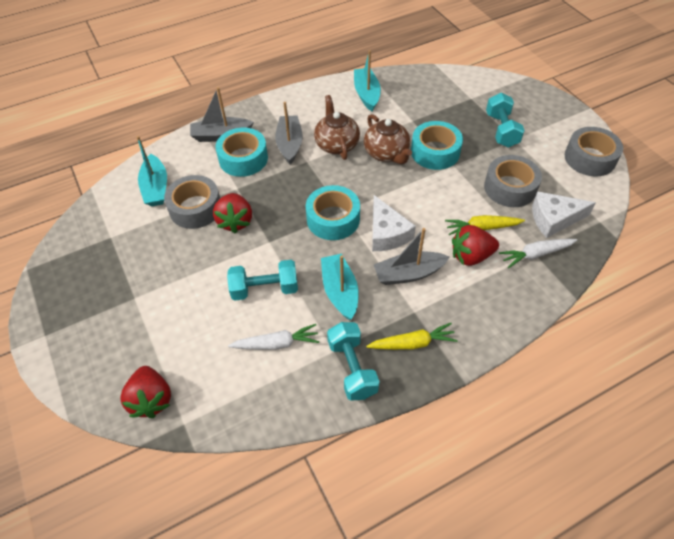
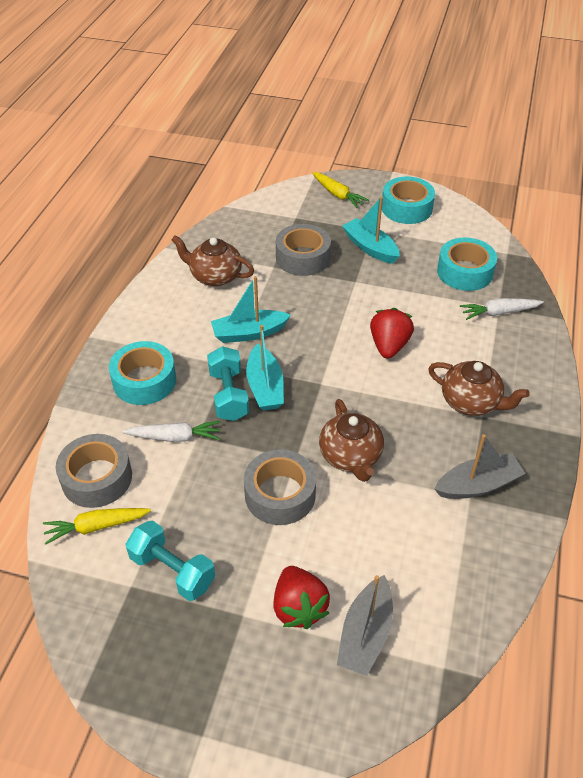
brown teapot: 2 -> 3
grey boat: 3 -> 2
red strawberry: 3 -> 2
turquoise dumbbell: 3 -> 2
white cheese: 2 -> 0

